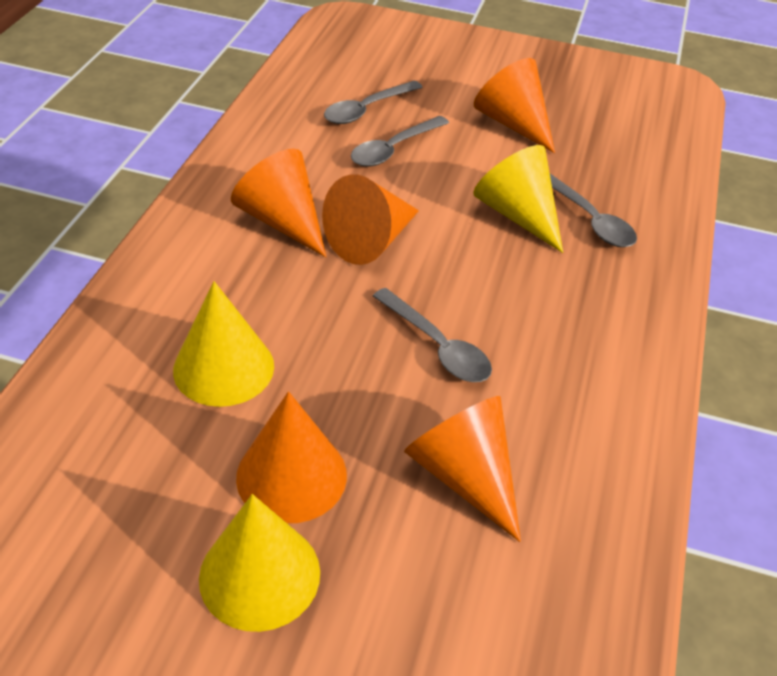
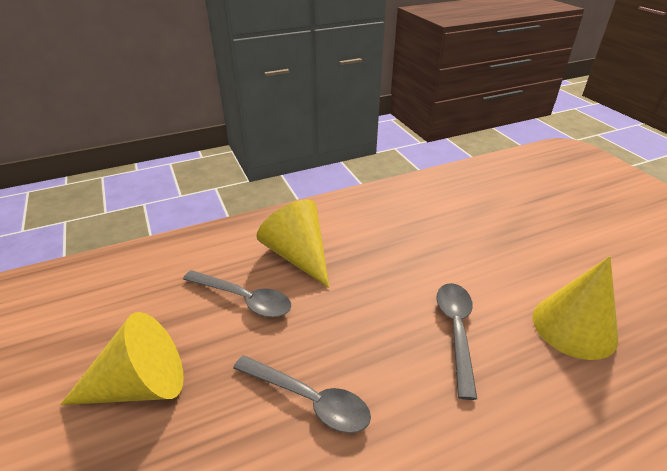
grey spoon: 4 -> 3
orange cone: 5 -> 0

